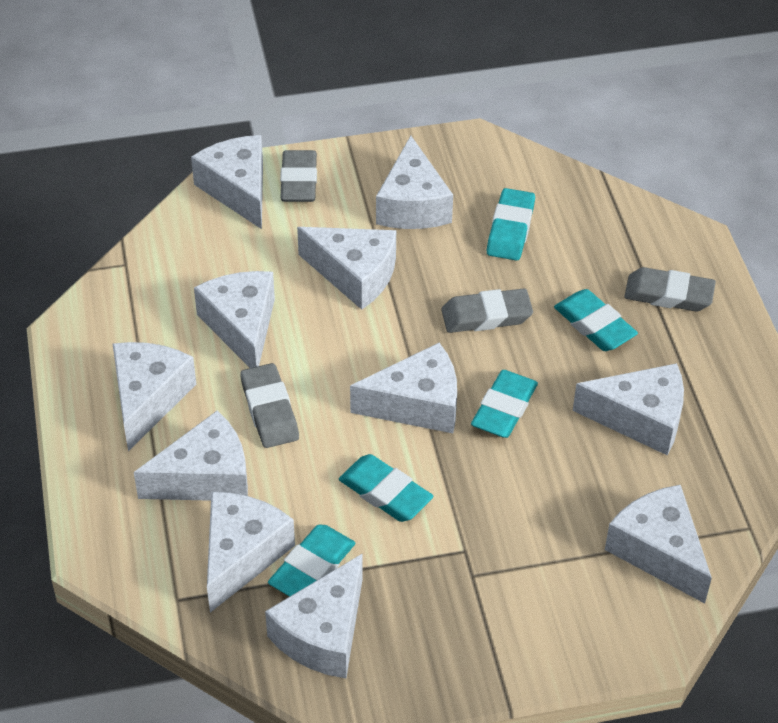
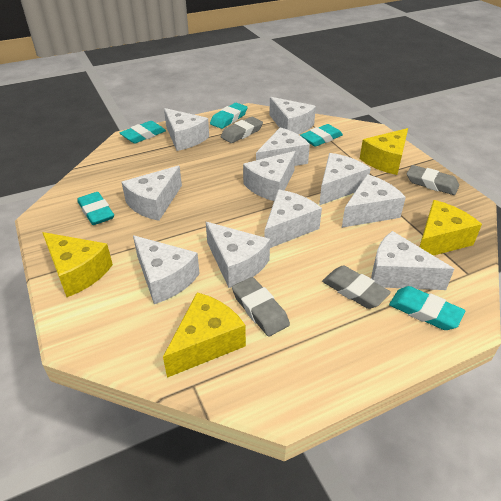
yellow cheese: 0 -> 4

